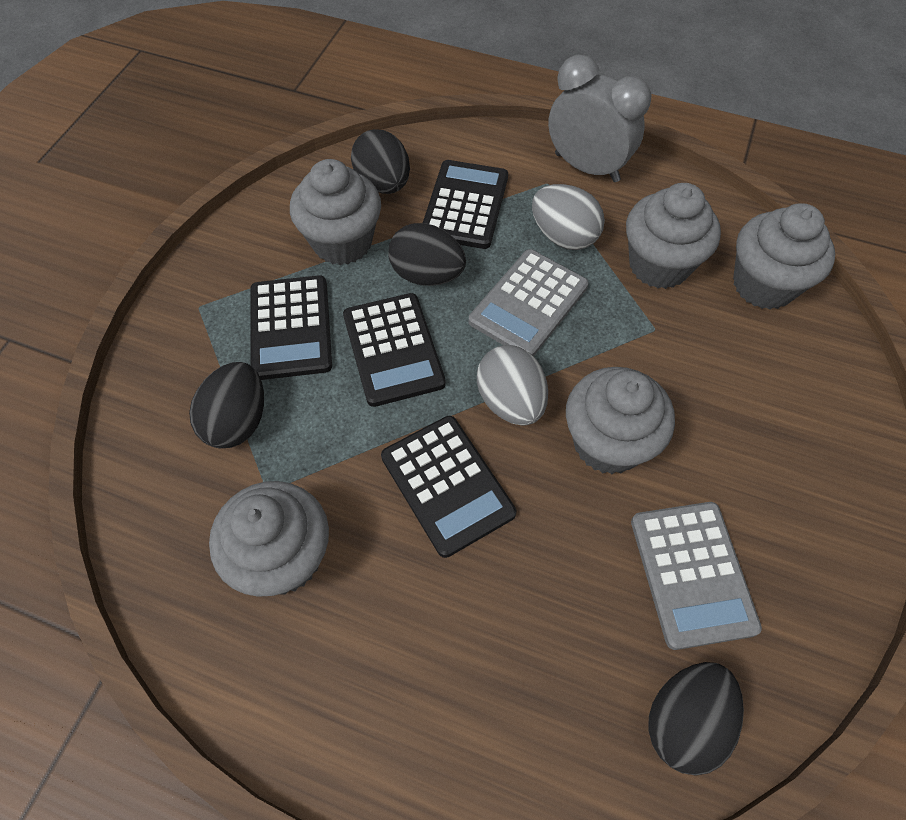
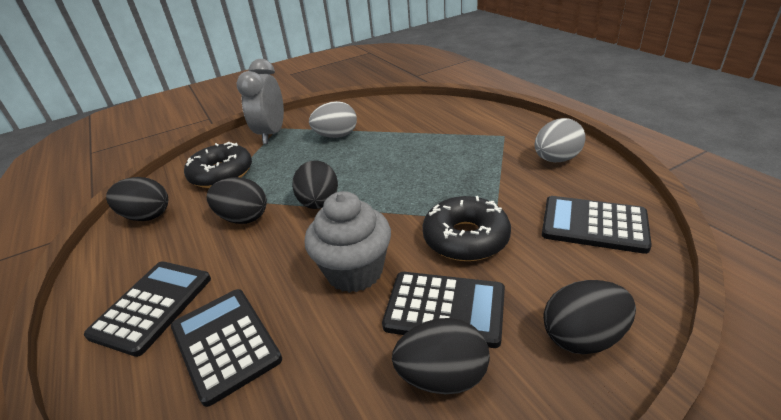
black donut: 0 -> 2
black egg: 4 -> 5
grey calculator: 2 -> 0
grey cupcake: 5 -> 1

